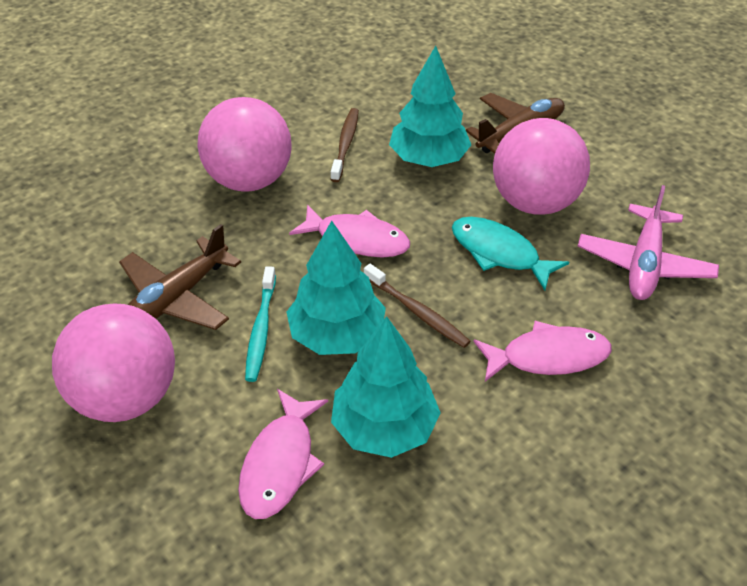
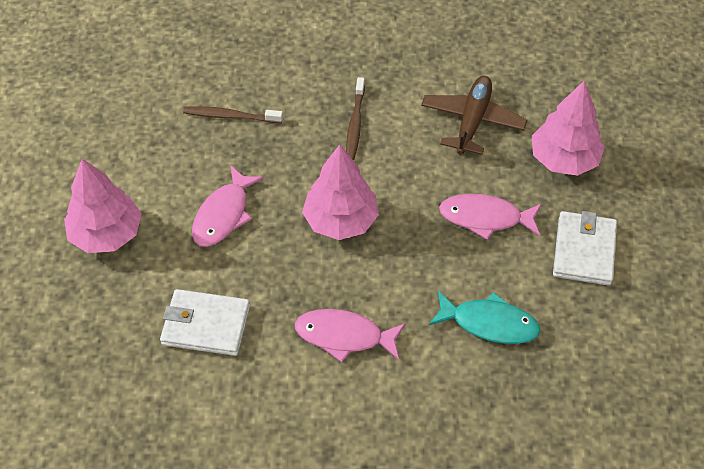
brown plane: 2 -> 1
pink ball: 3 -> 0
pink plane: 1 -> 0
pink tree: 0 -> 3
turquoise toothbrush: 1 -> 0
turquoise tree: 3 -> 0
white wallet: 0 -> 2

